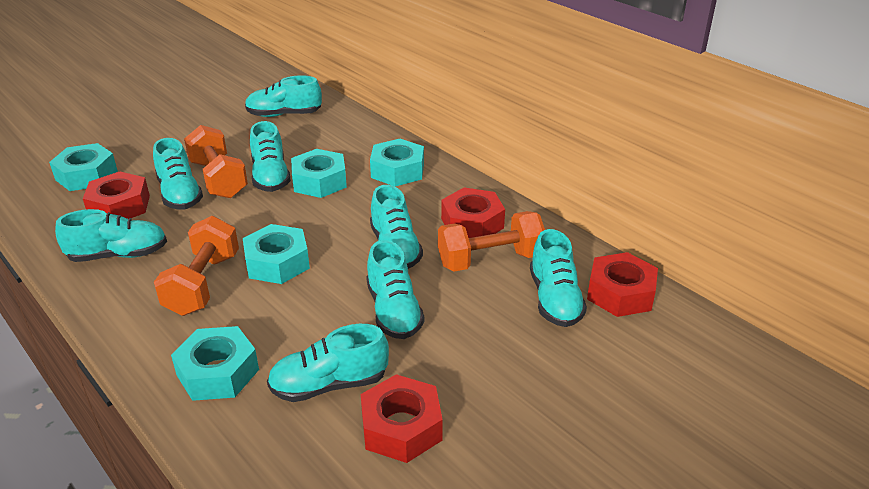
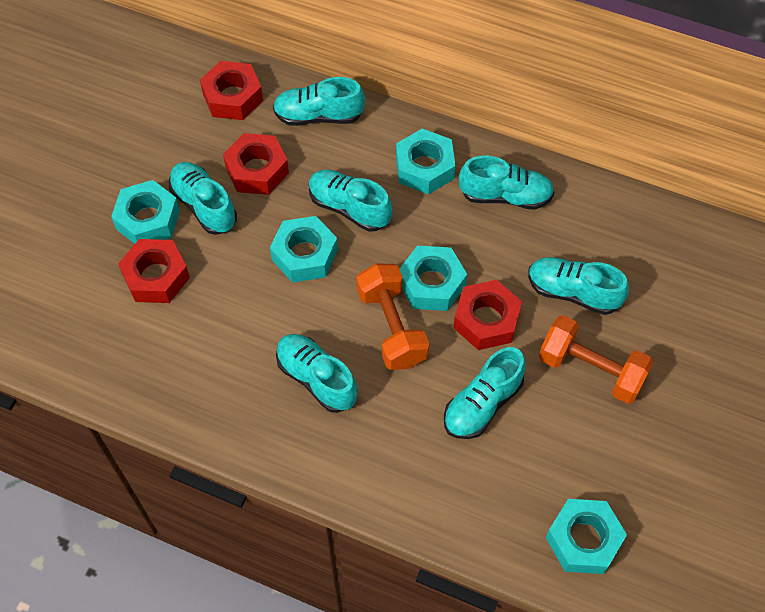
orange dumbbell: 3 -> 2
turquoise shoe: 8 -> 7

